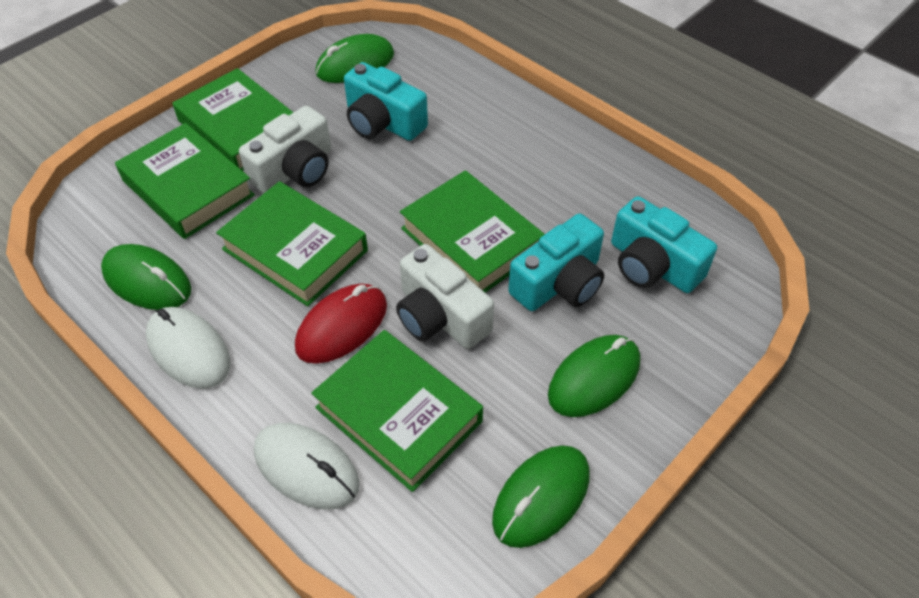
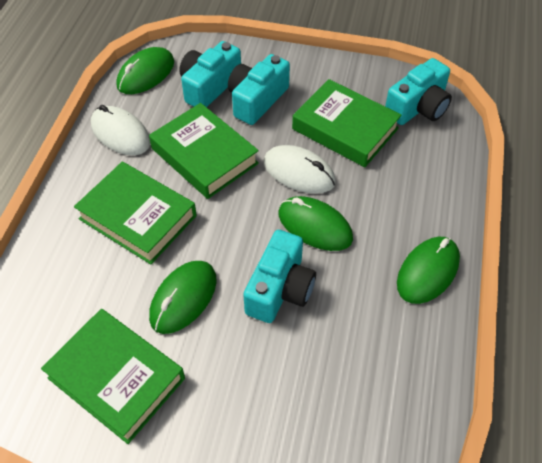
green book: 5 -> 4
red mouse: 1 -> 0
turquoise camera: 3 -> 4
white camera: 2 -> 0

